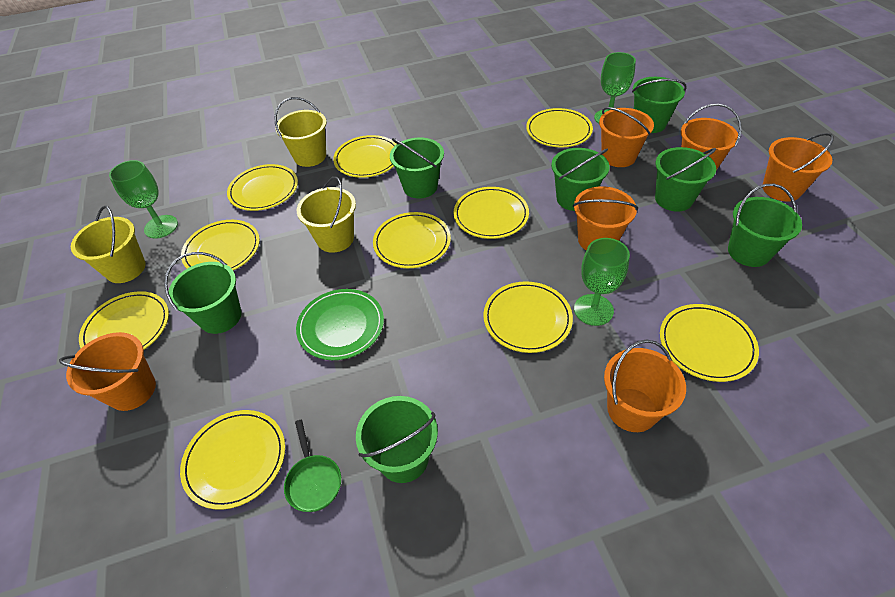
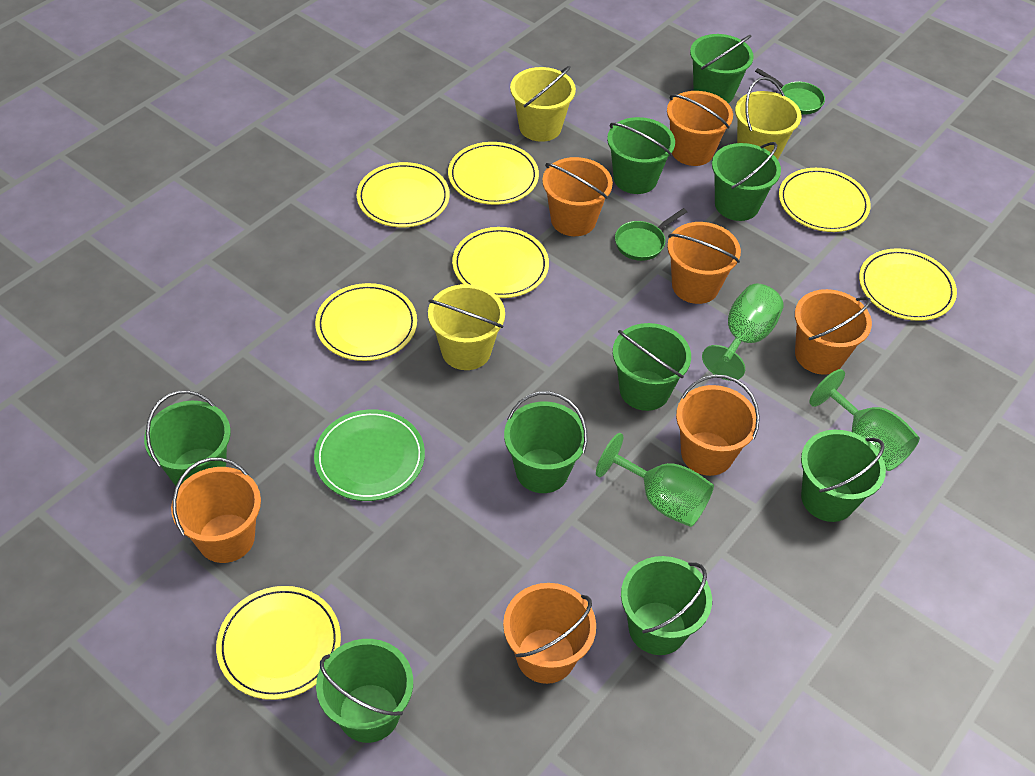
green bucket: 7 -> 9
green pan: 1 -> 2
orange bucket: 6 -> 7
yellow plate: 10 -> 7

